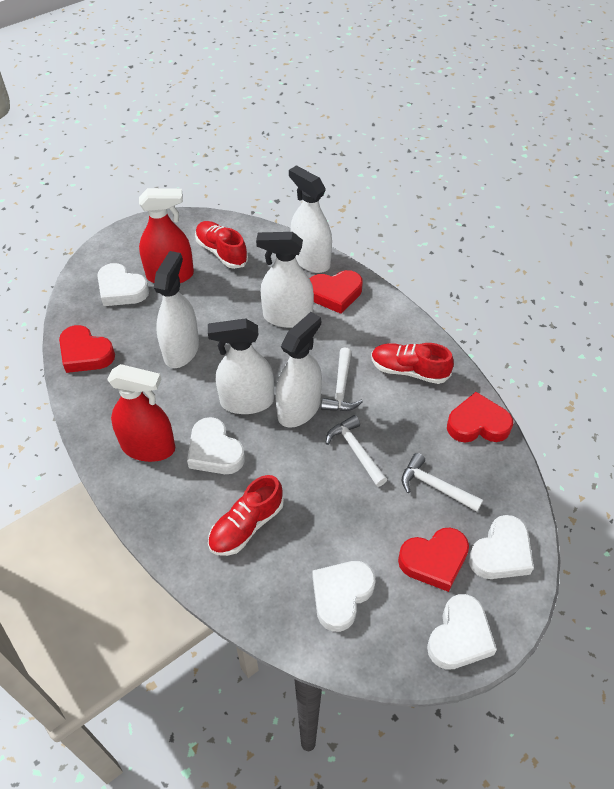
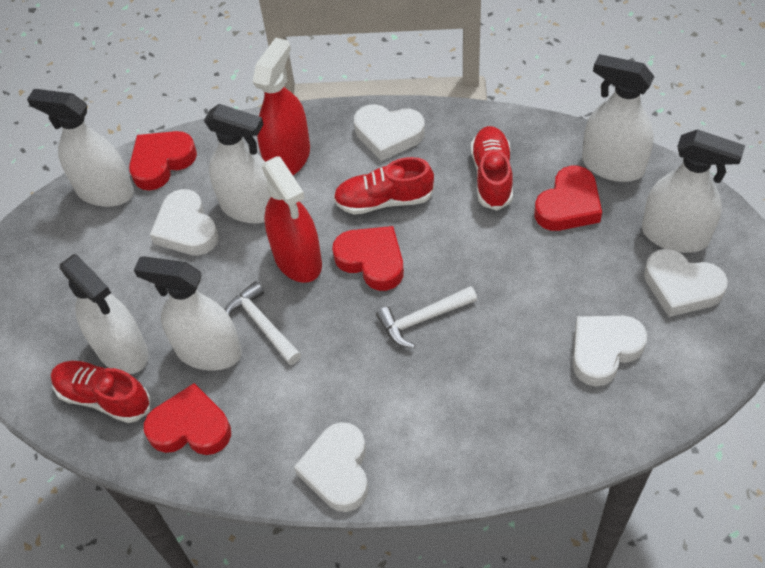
white hammer: 3 -> 2
white spray bottle: 5 -> 6

